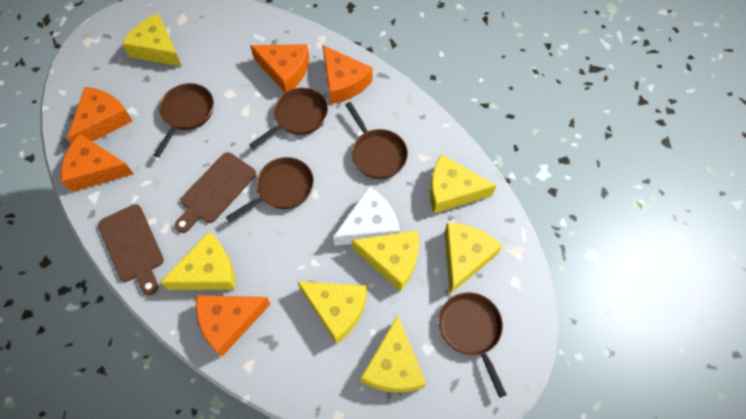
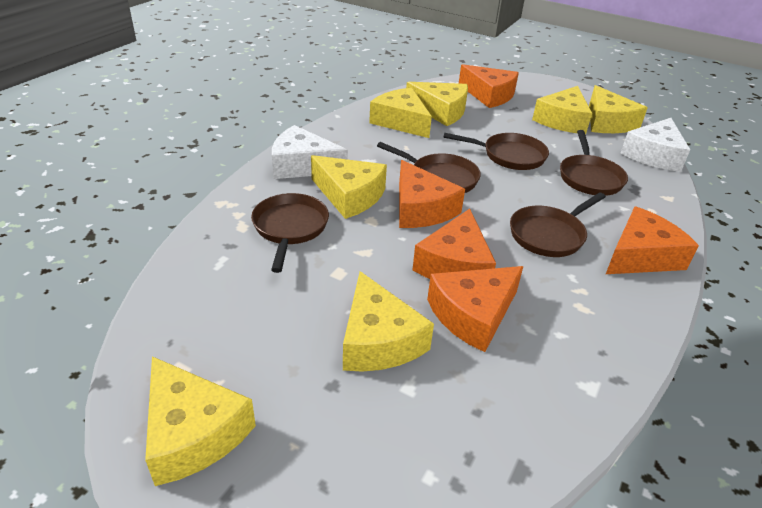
brown cutting board: 2 -> 0
white cheese: 1 -> 2

